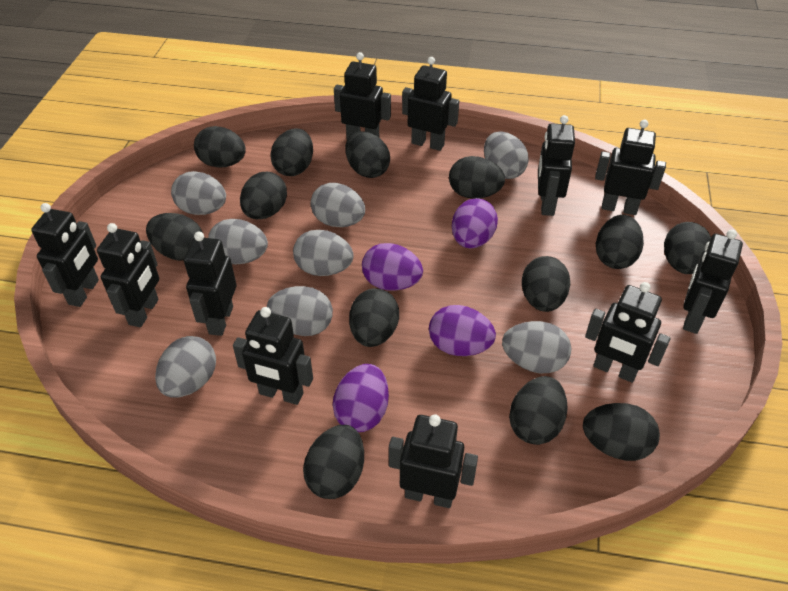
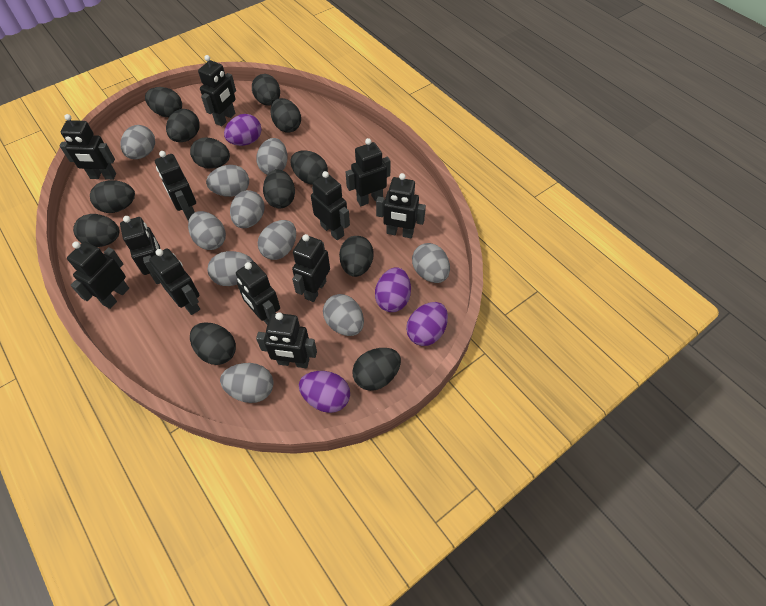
black egg: 13 -> 12
black robot: 11 -> 12
grey egg: 8 -> 10

